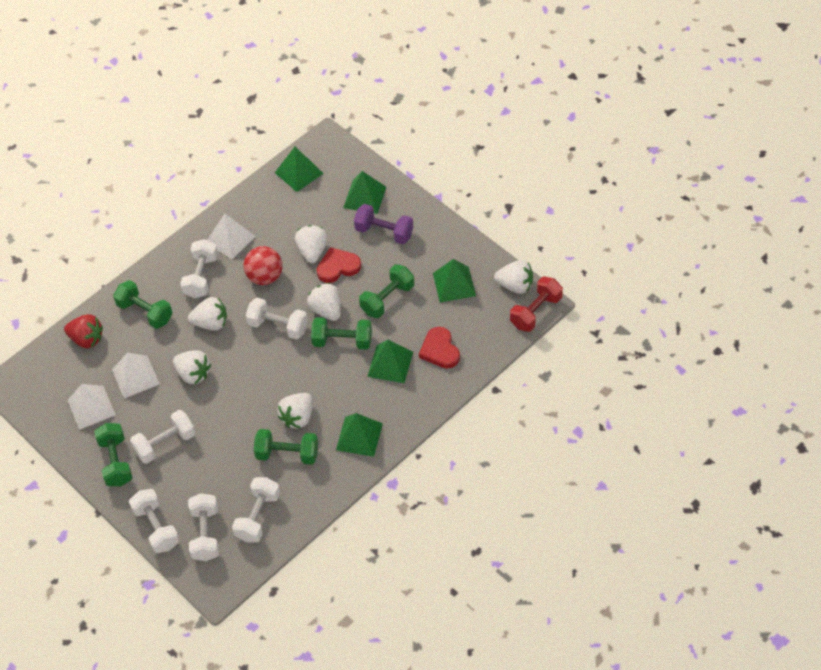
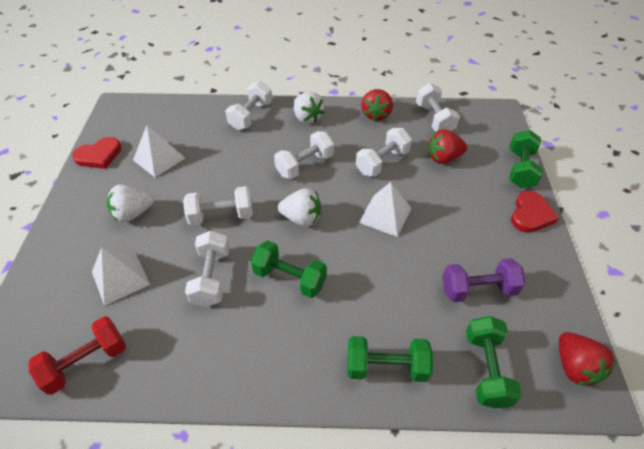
green dumbbell: 5 -> 4
green pyramid: 5 -> 0
red ball: 1 -> 0
red strawberry: 1 -> 3
white strawberry: 6 -> 3

